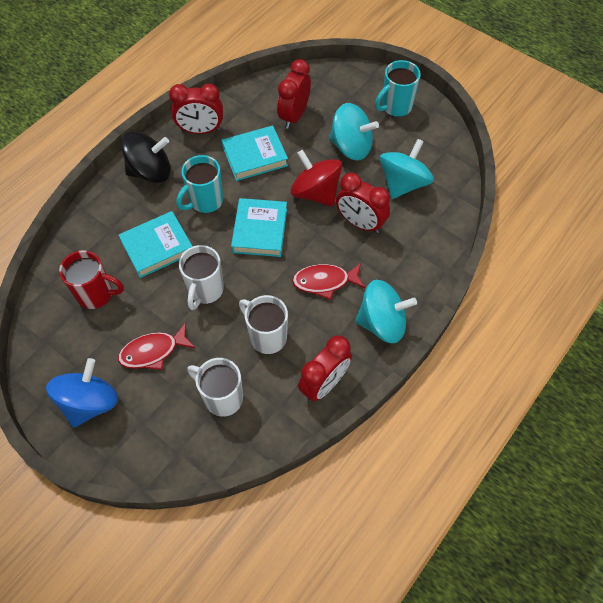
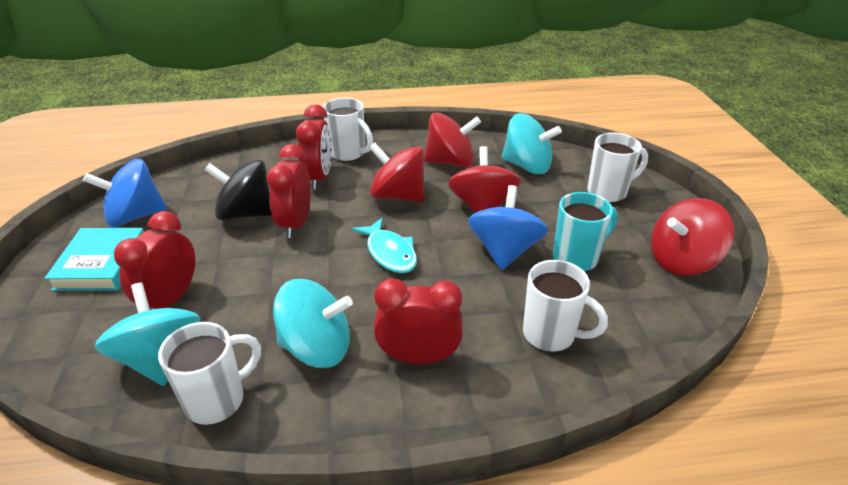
blue spinning top: 1 -> 2
red fish: 2 -> 0
red mug: 1 -> 0
red spinning top: 1 -> 4
turquoise book: 3 -> 1
turquoise fish: 0 -> 1
turquoise mug: 2 -> 1
white mug: 3 -> 4

